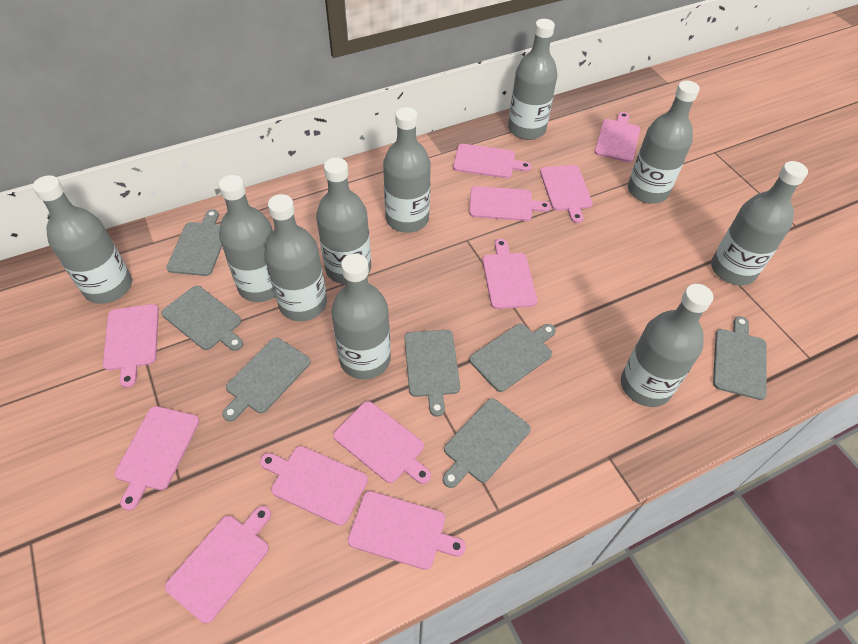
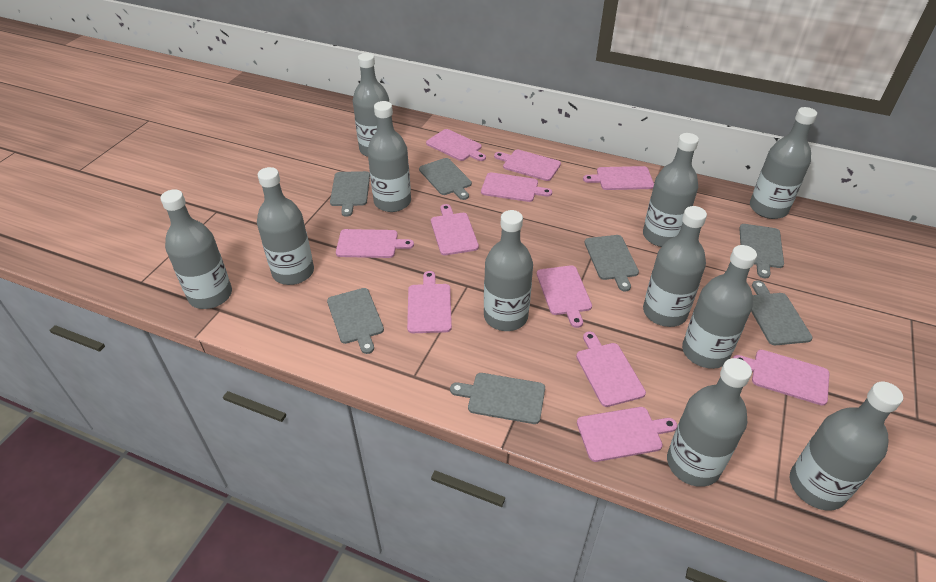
grey bottle: 10 -> 11

